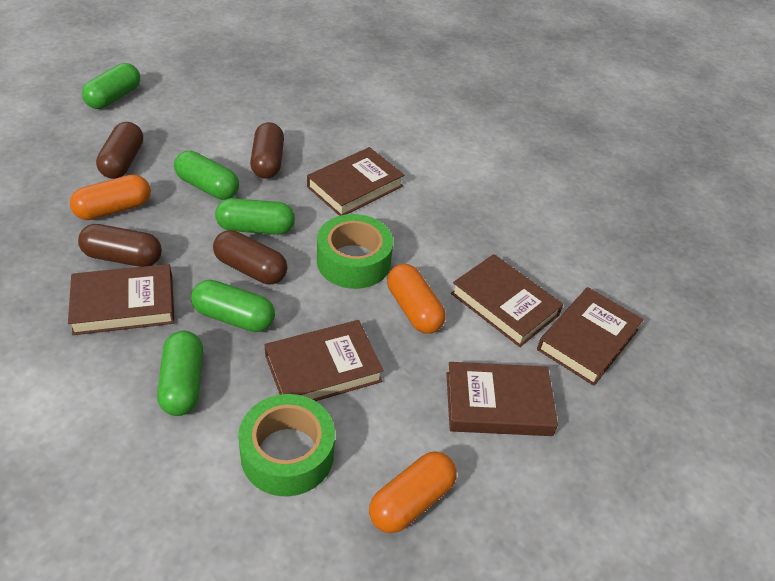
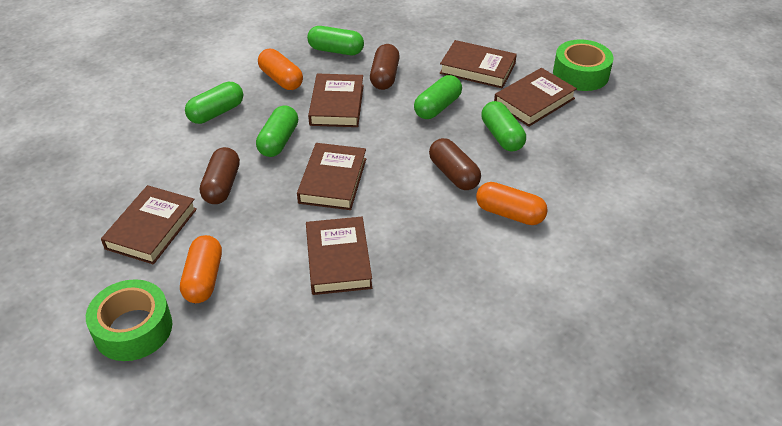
brown capsule: 4 -> 3

